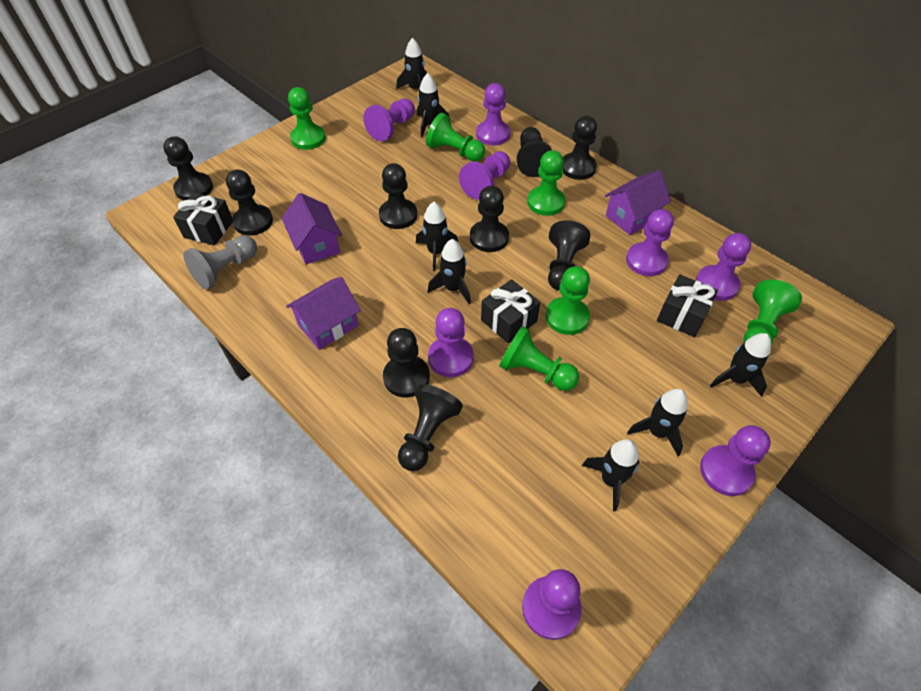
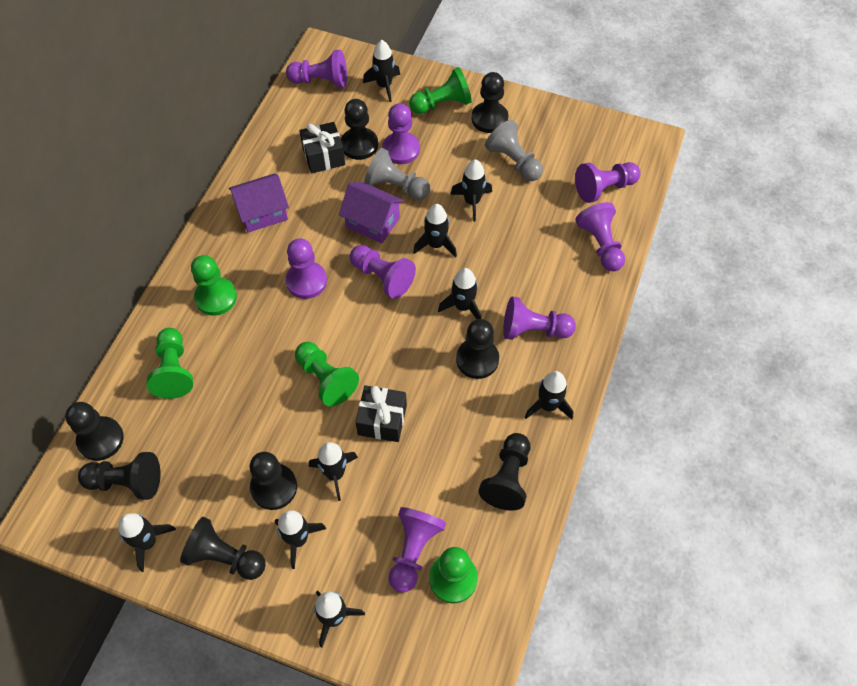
black gift: 3 -> 2
black pawn: 9 -> 8
black rocket: 7 -> 9
green pawn: 6 -> 5
grey pawn: 1 -> 2
purple house: 3 -> 2

